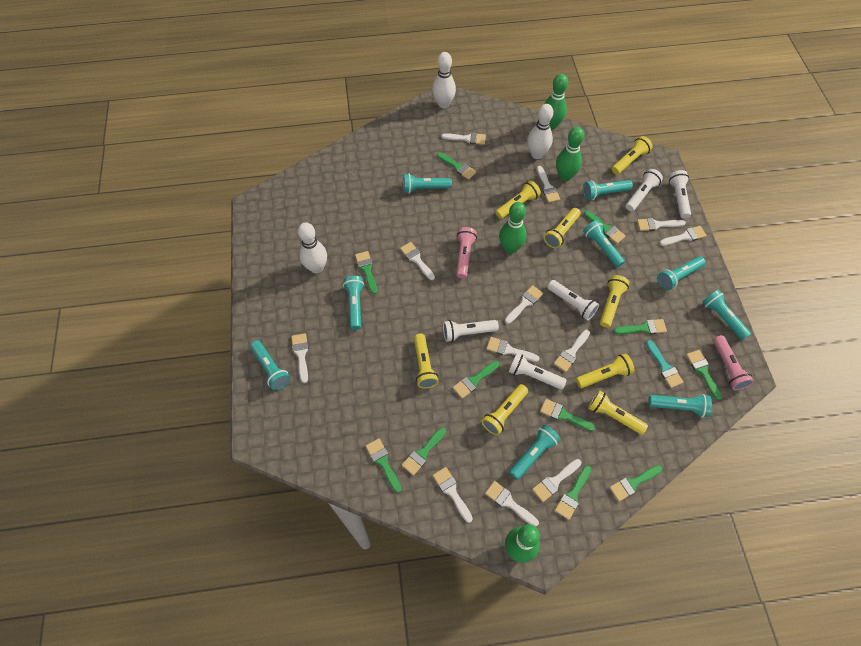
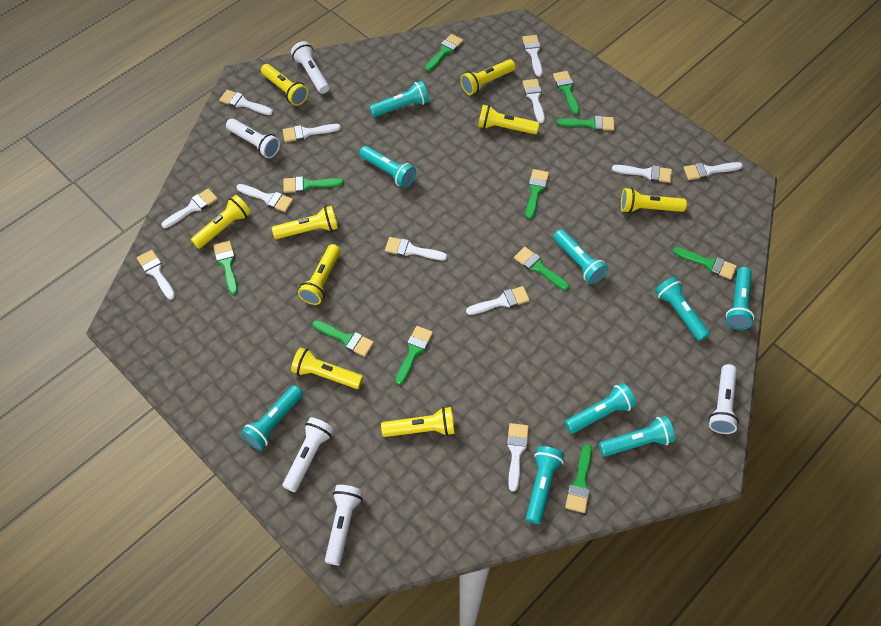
green bowling pin: 4 -> 0
pink flashlight: 2 -> 0
turquoise brush: 1 -> 0
white bowling pin: 3 -> 0
yellow flashlight: 8 -> 9

